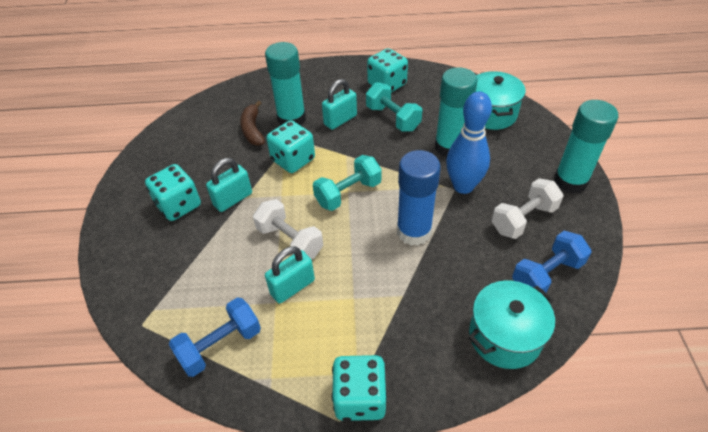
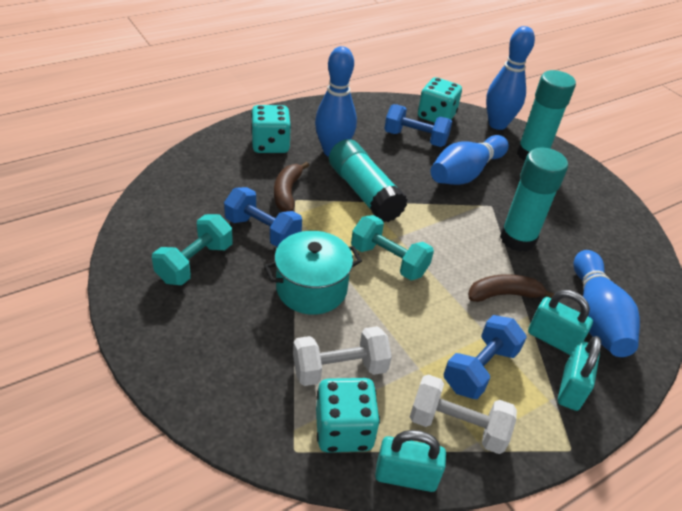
blue bowling pin: 1 -> 4
blue dumbbell: 2 -> 3
blue glue stick: 1 -> 0
brown banana: 1 -> 2
turquoise dice: 4 -> 3
turquoise pot: 2 -> 1

